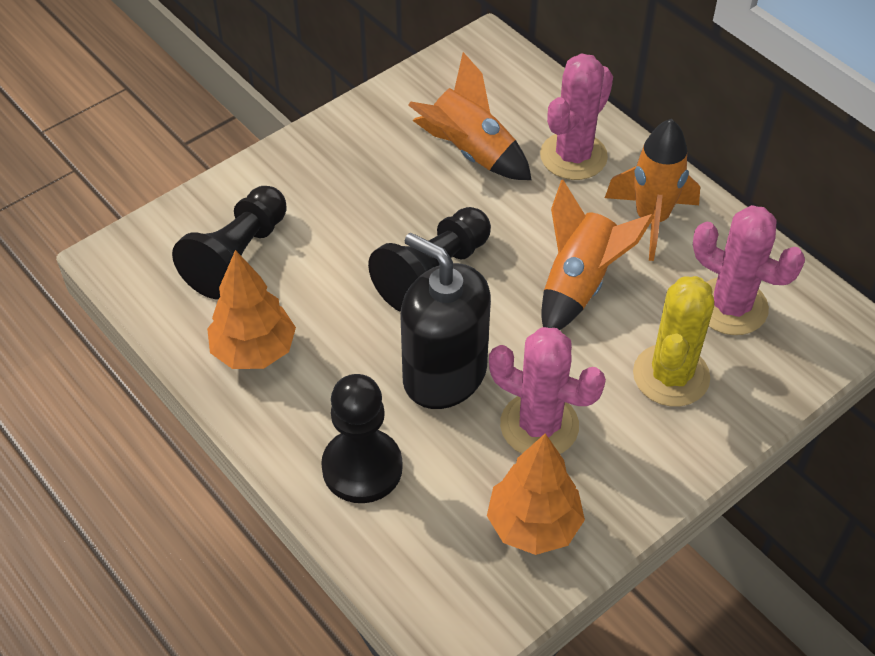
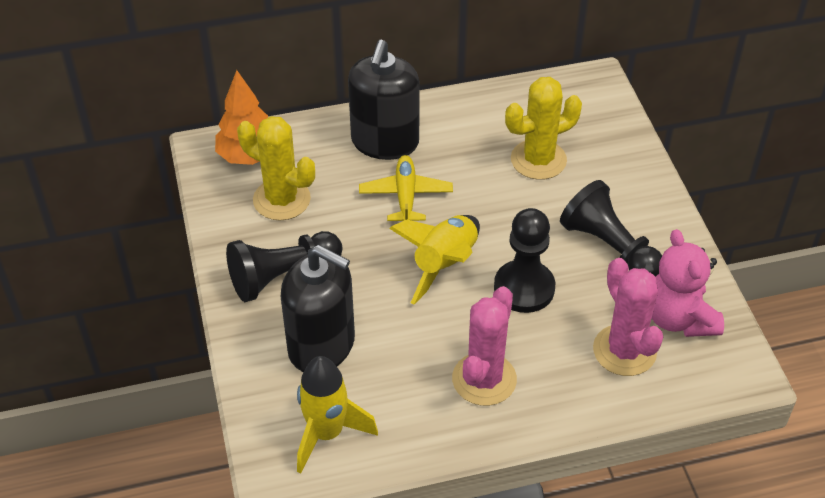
black soap dispenser: 1 -> 2
orange rocket: 3 -> 0
orange tree: 2 -> 1
pink cactus: 3 -> 2
pink teddy bear: 0 -> 1
yellow cactus: 1 -> 2
yellow plane: 0 -> 1
yellow rocket: 0 -> 2

